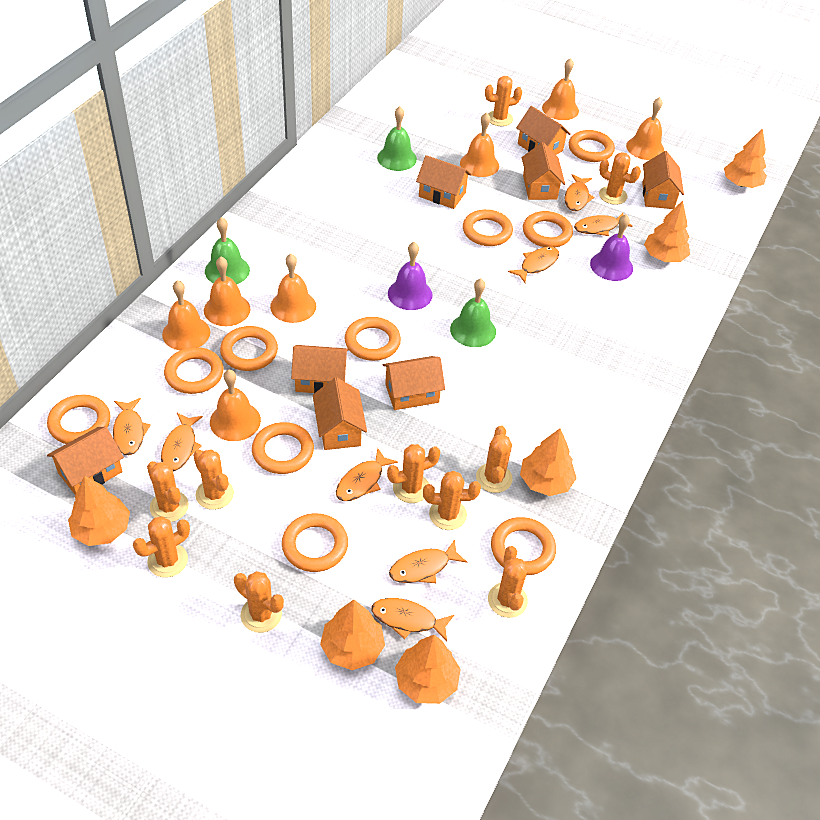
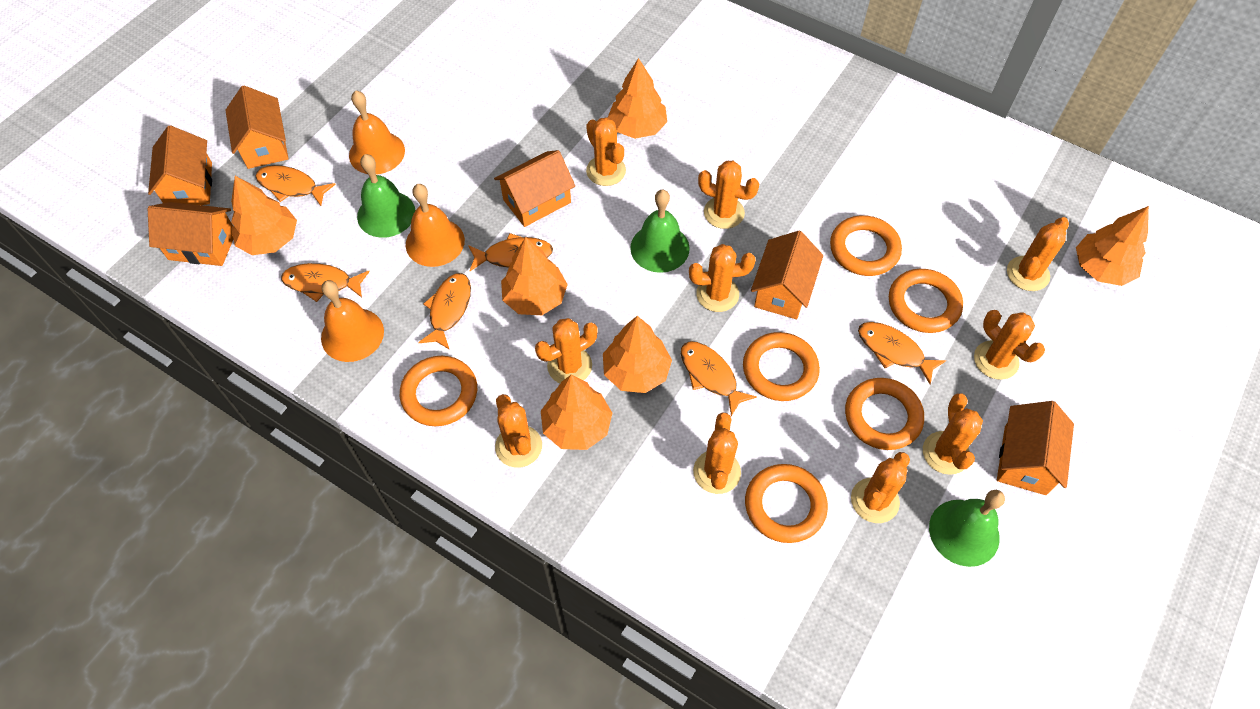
orange bell: 7 -> 3
orange fish: 8 -> 6
orange house: 8 -> 6
orange ring: 10 -> 6
purple bell: 2 -> 0

